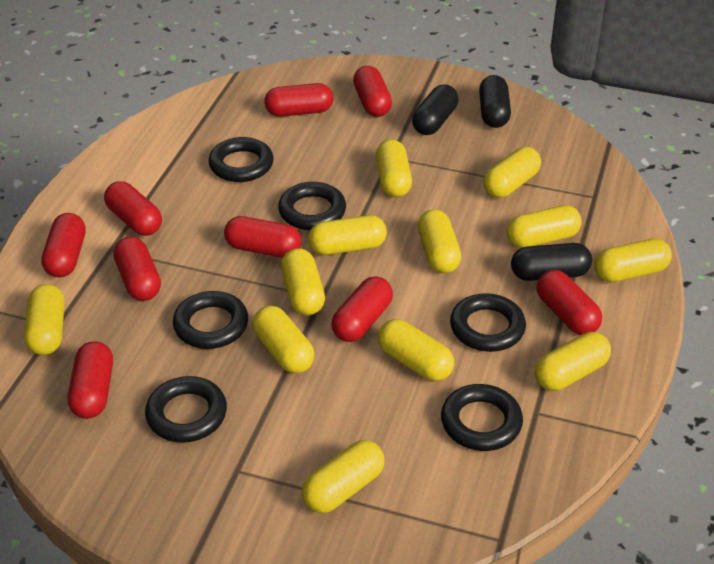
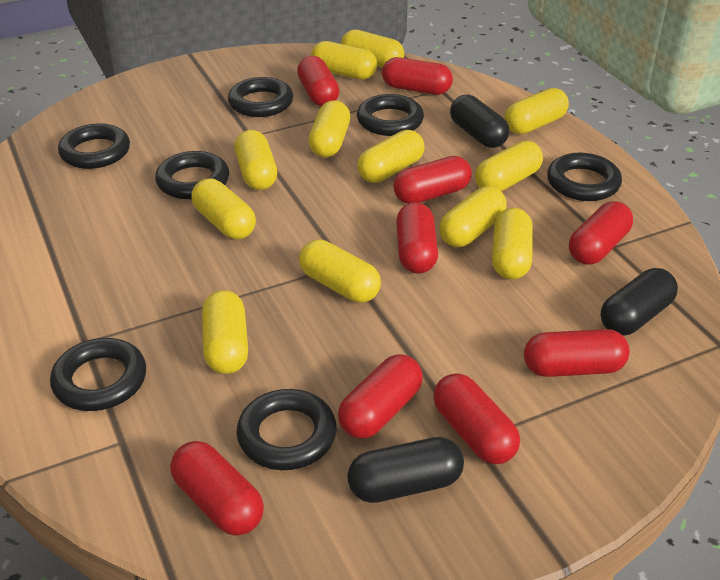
black ring: 6 -> 7

